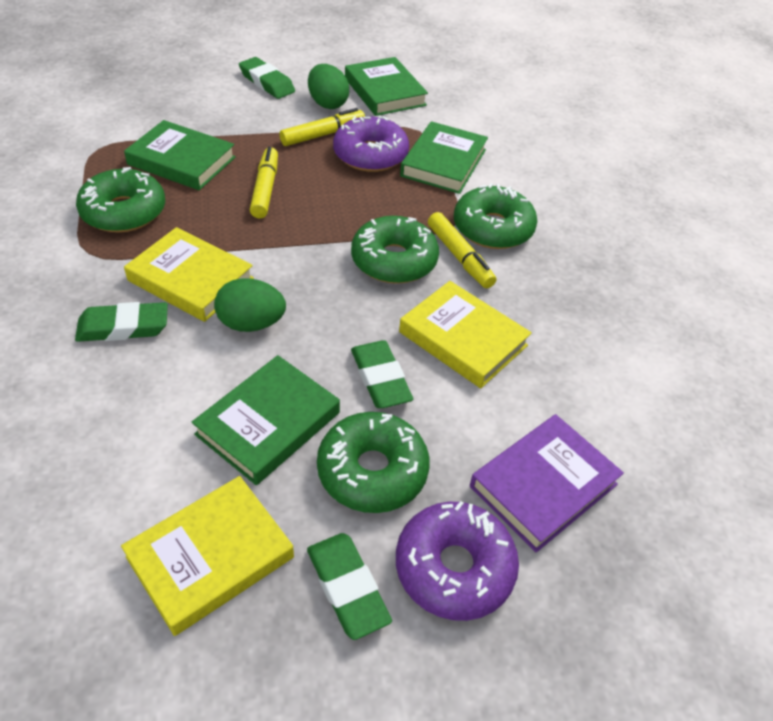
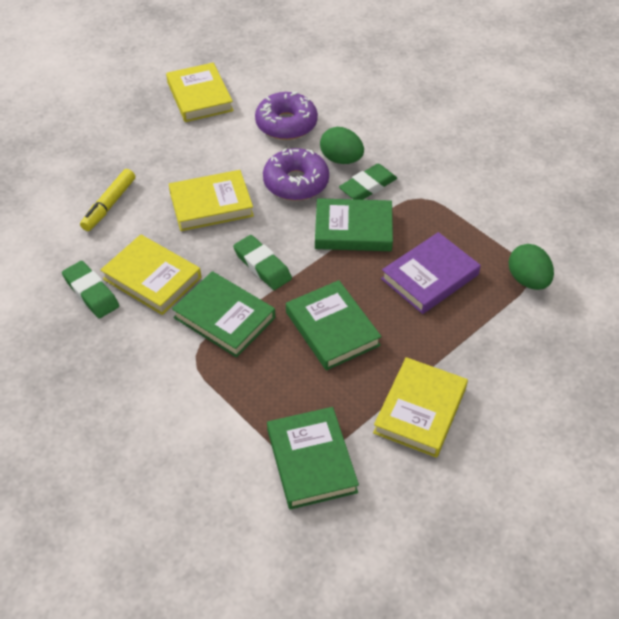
green donut: 4 -> 0
green eraser: 4 -> 3
yellow book: 3 -> 4
yellow marker: 3 -> 1

